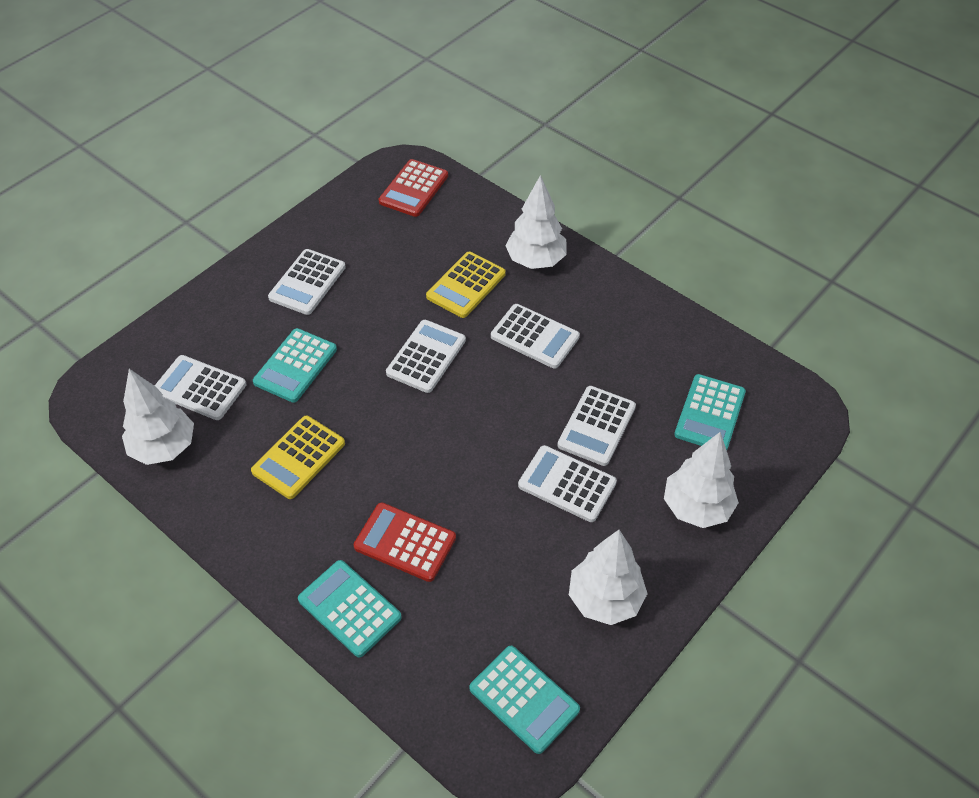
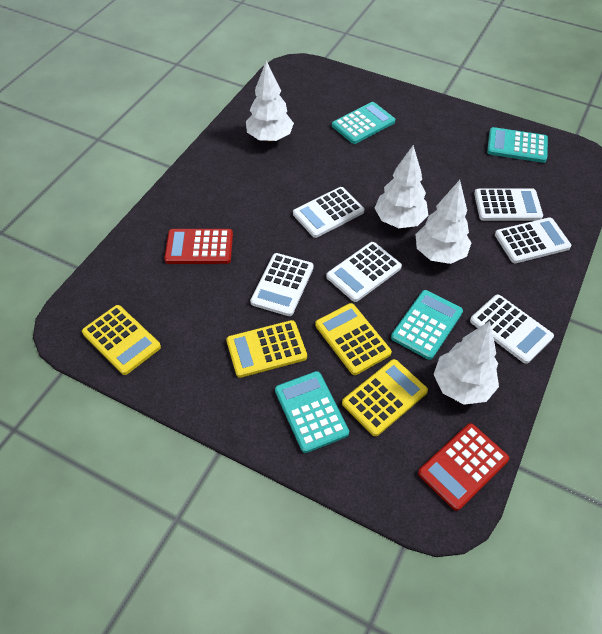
yellow calculator: 2 -> 4

